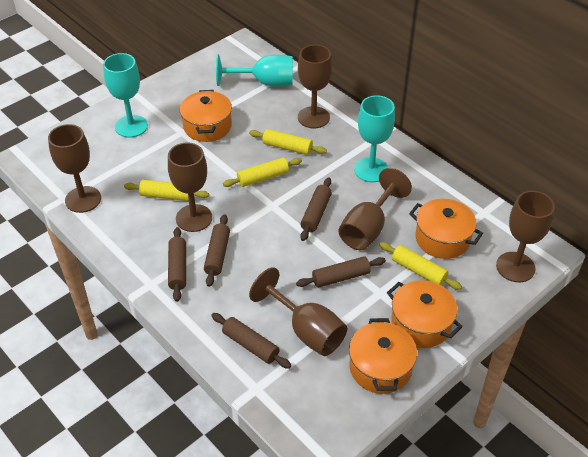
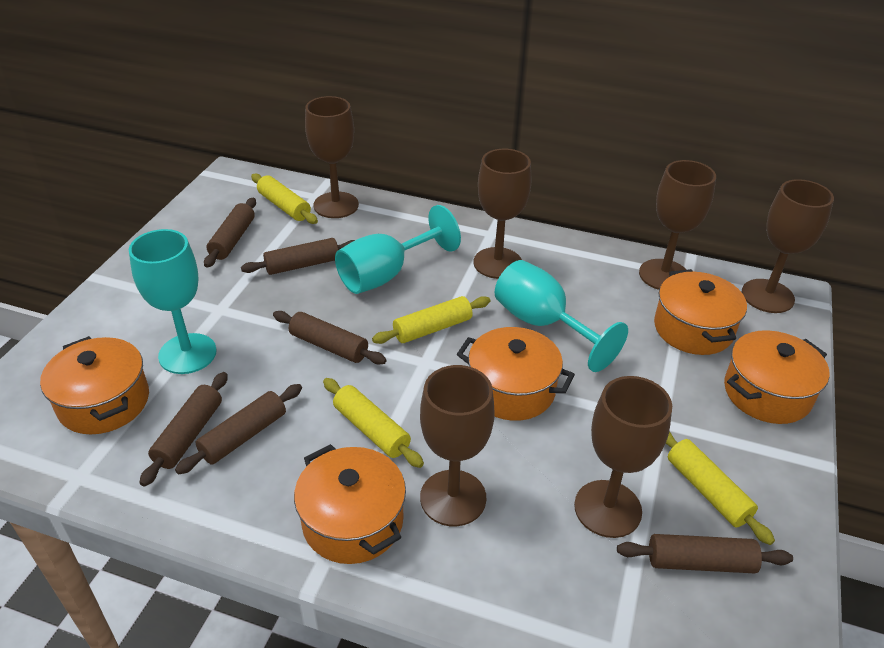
brown rolling pin: 5 -> 6
orange pot: 4 -> 5

